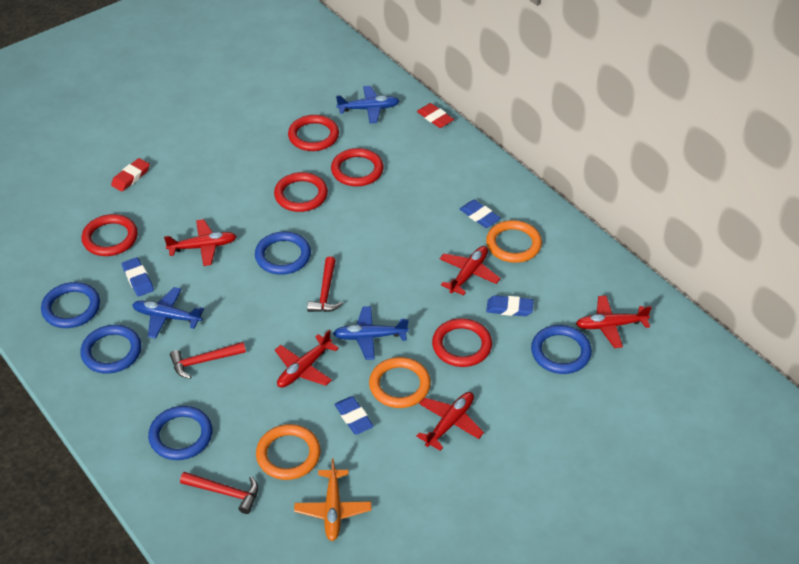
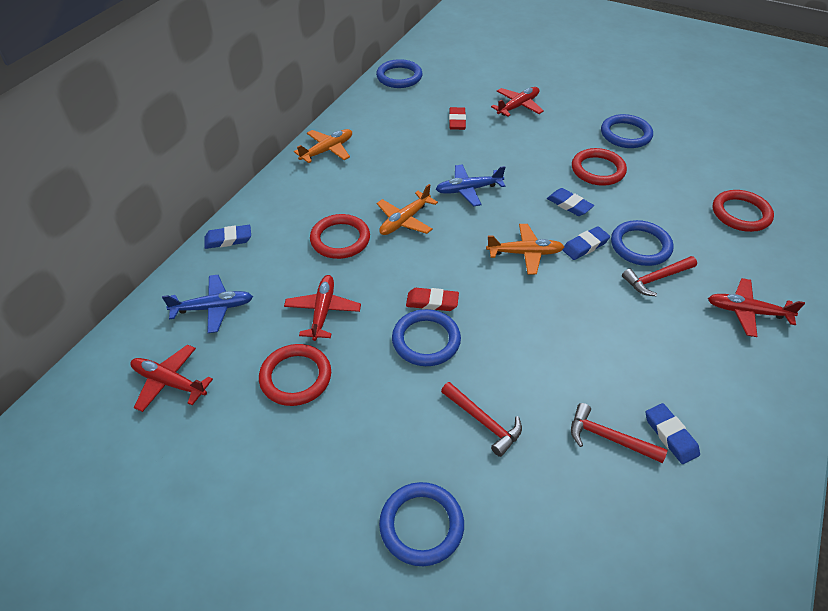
blue plane: 3 -> 2
orange plane: 1 -> 3
orange ring: 3 -> 0
red plane: 5 -> 4
red ring: 5 -> 4

